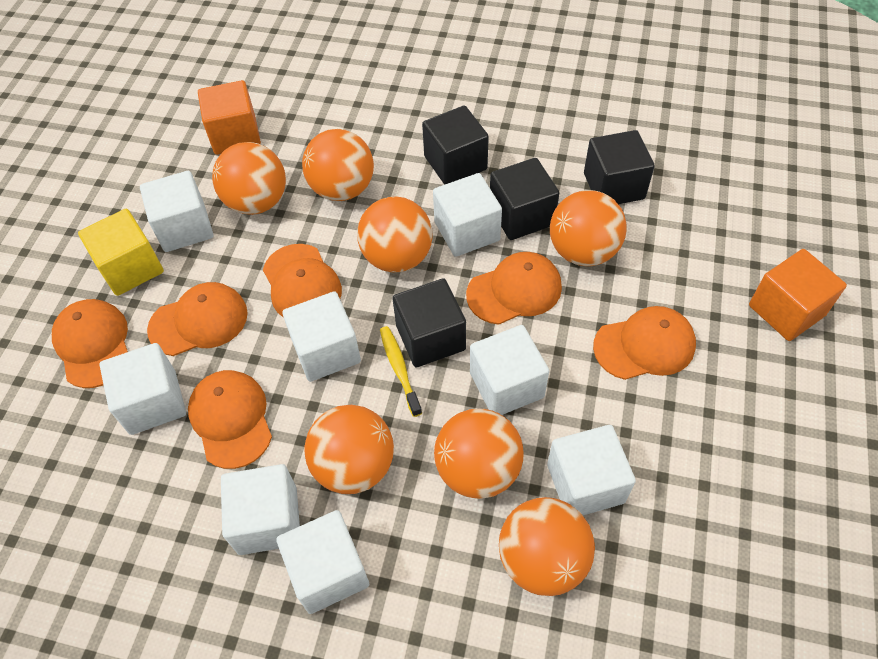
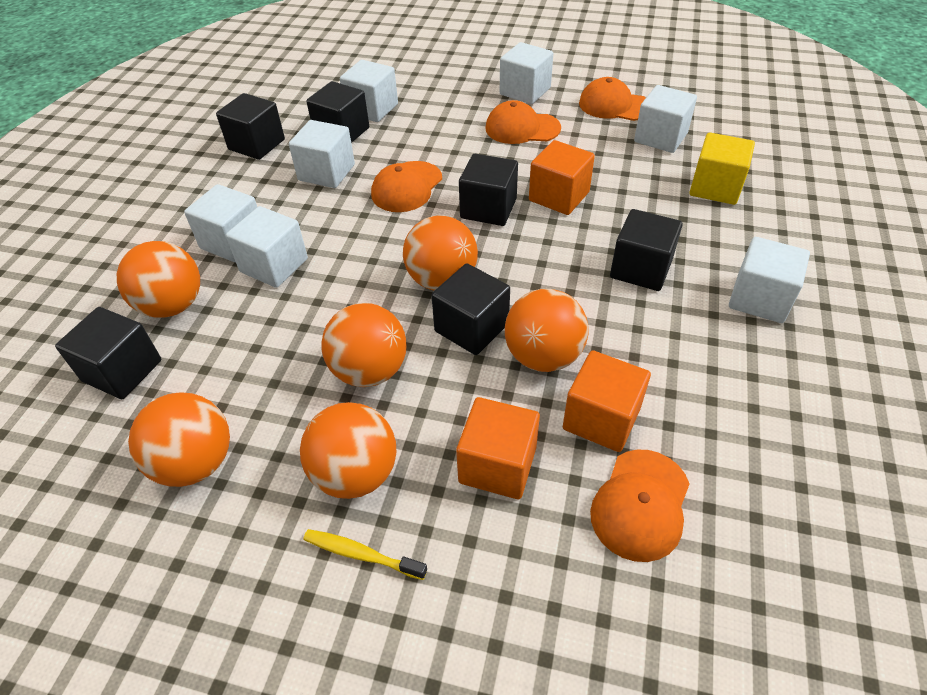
black cube: 4 -> 6
orange ball: 7 -> 6
orange cap: 6 -> 4
orange cube: 2 -> 3
white cube: 8 -> 7

